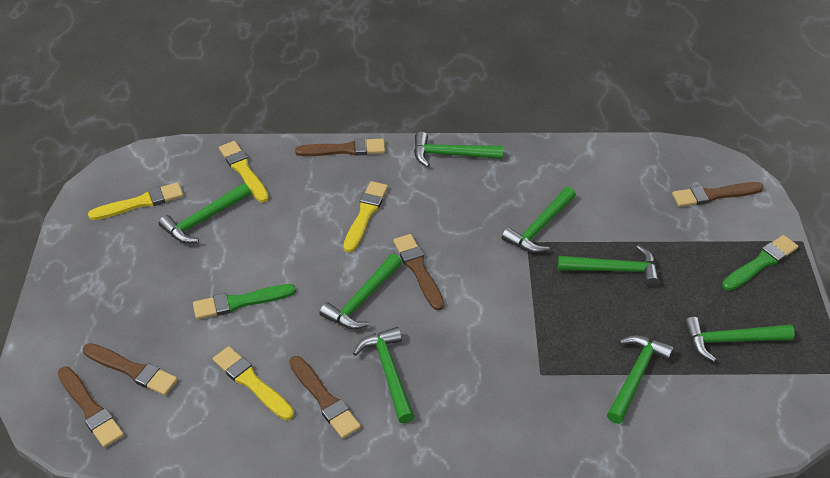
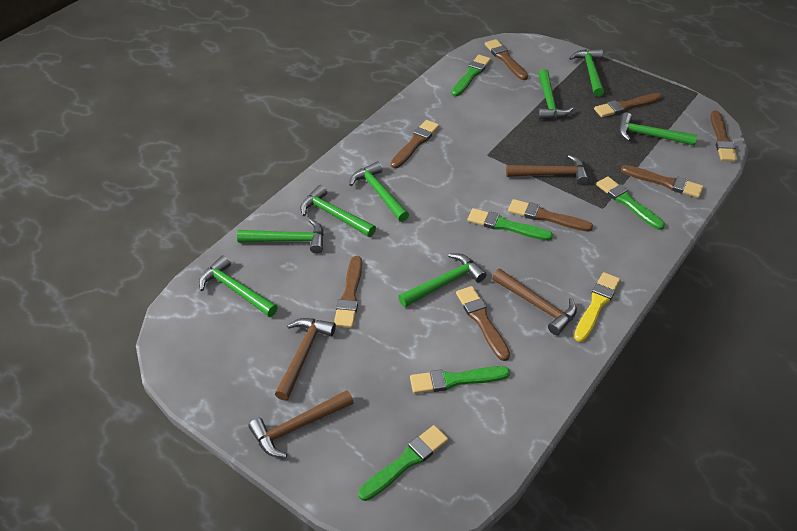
brown brush: 6 -> 8
brown hammer: 0 -> 4
green brush: 2 -> 5
yellow brush: 4 -> 1

